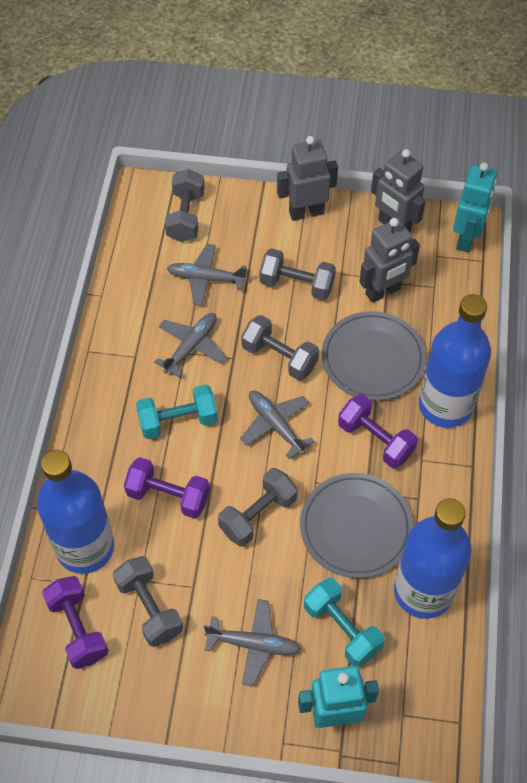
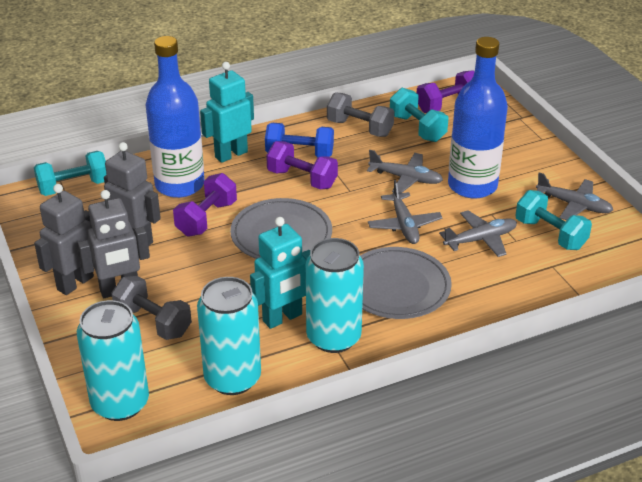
blue bottle: 3 -> 2
blue dumbbell: 0 -> 1
grey dumbbell: 5 -> 2
turquoise can: 0 -> 3
turquoise dumbbell: 2 -> 3

